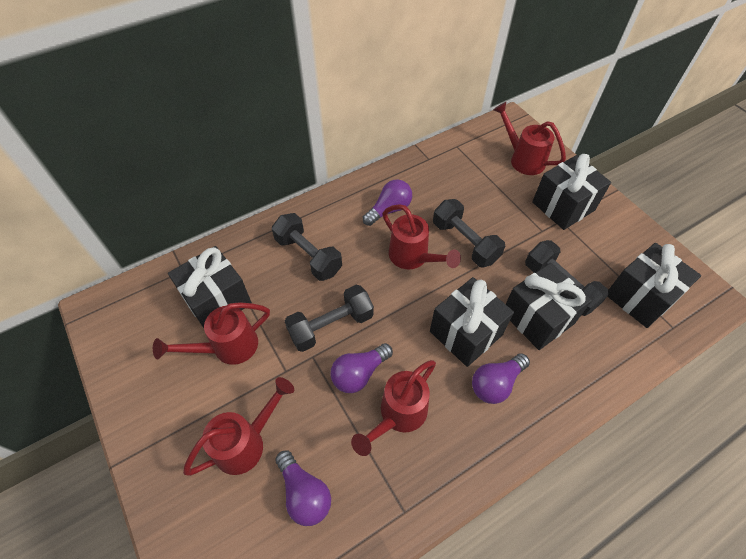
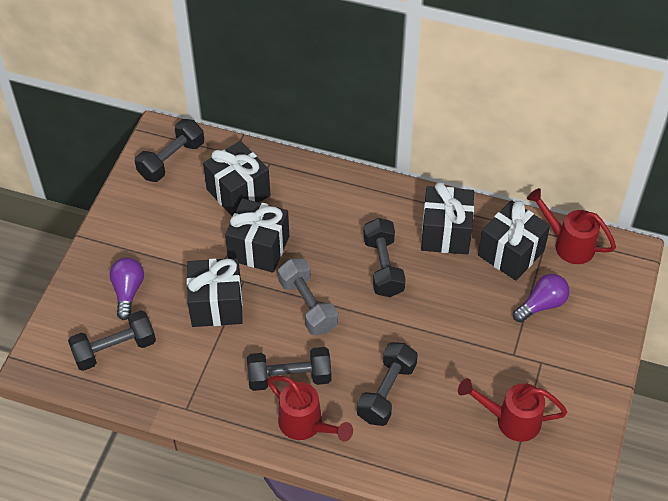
black dumbbell: 4 -> 5
grey dumbbell: 0 -> 1
purple light bulb: 4 -> 2
red watering can: 5 -> 3

